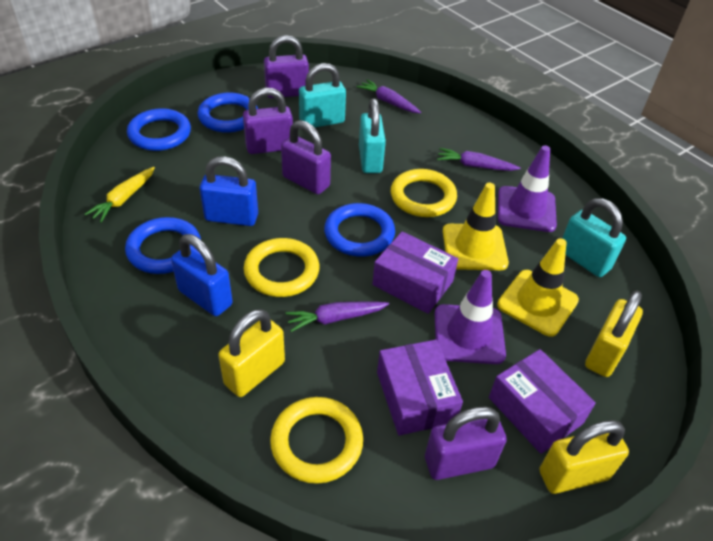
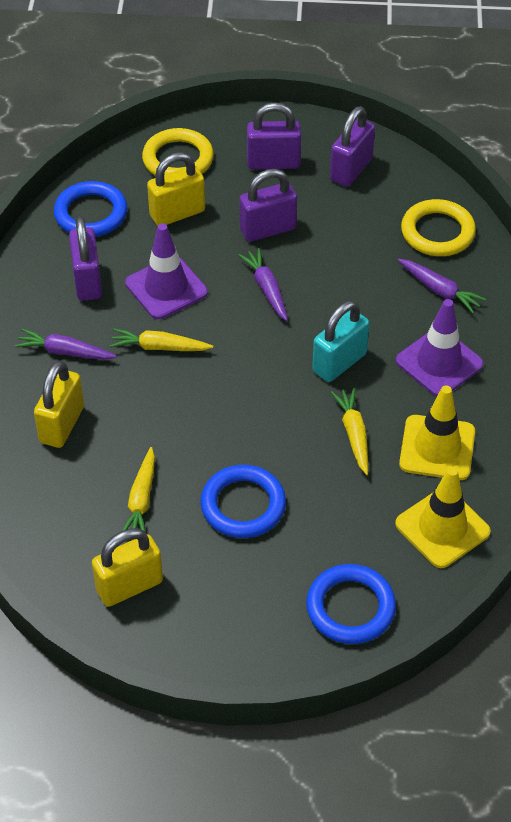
blue padlock: 2 -> 0
blue ring: 4 -> 3
purple box: 3 -> 0
turquoise padlock: 3 -> 1
yellow carrot: 1 -> 3
yellow ring: 3 -> 2

